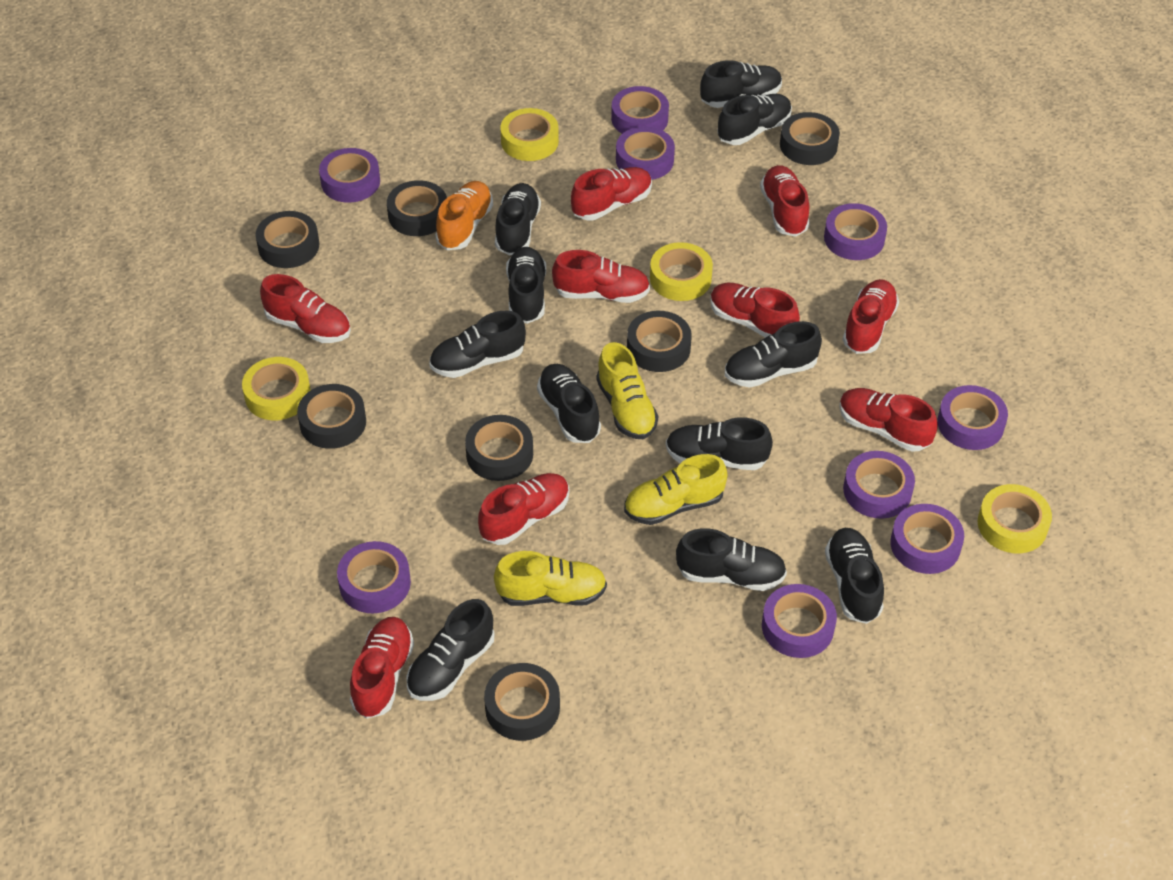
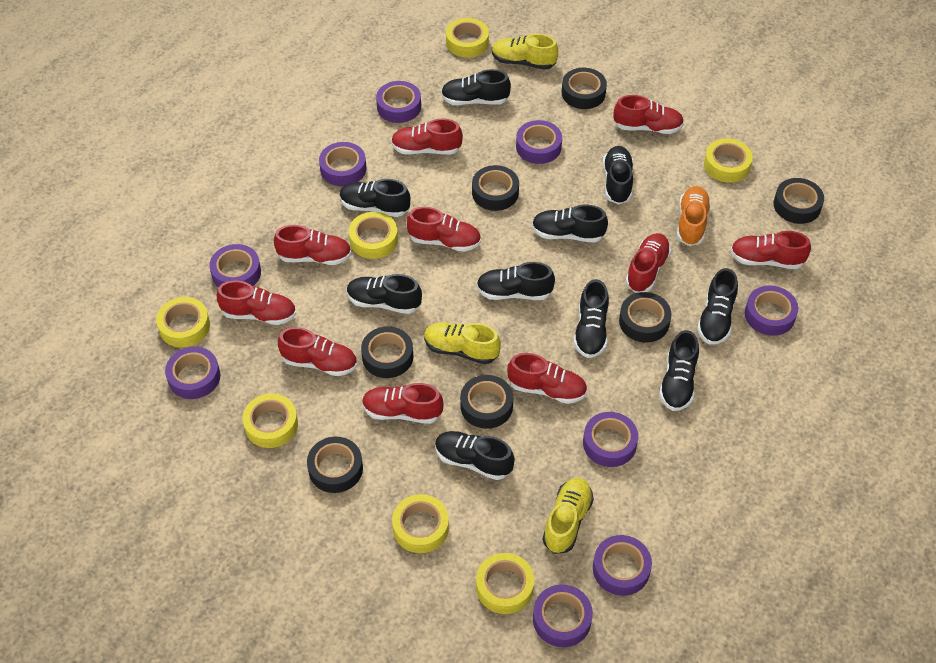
black shoe: 11 -> 10
red shoe: 9 -> 10
yellow tape: 4 -> 7

